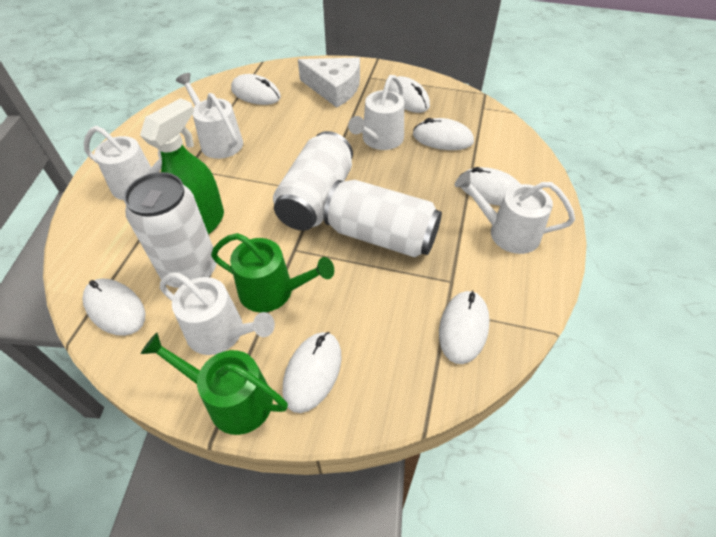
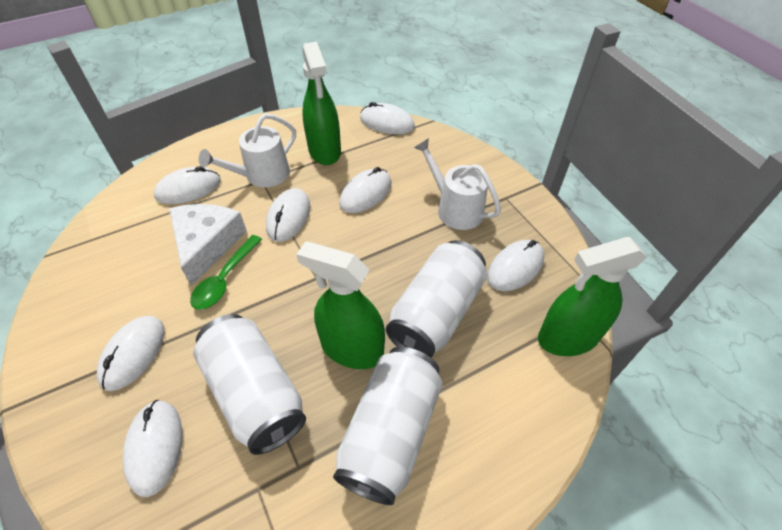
green spoon: 0 -> 1
green spray bottle: 1 -> 3
green watering can: 2 -> 0
white watering can: 5 -> 2

